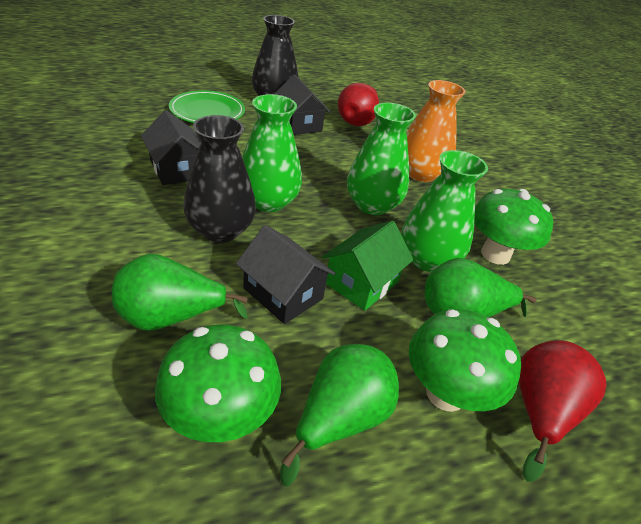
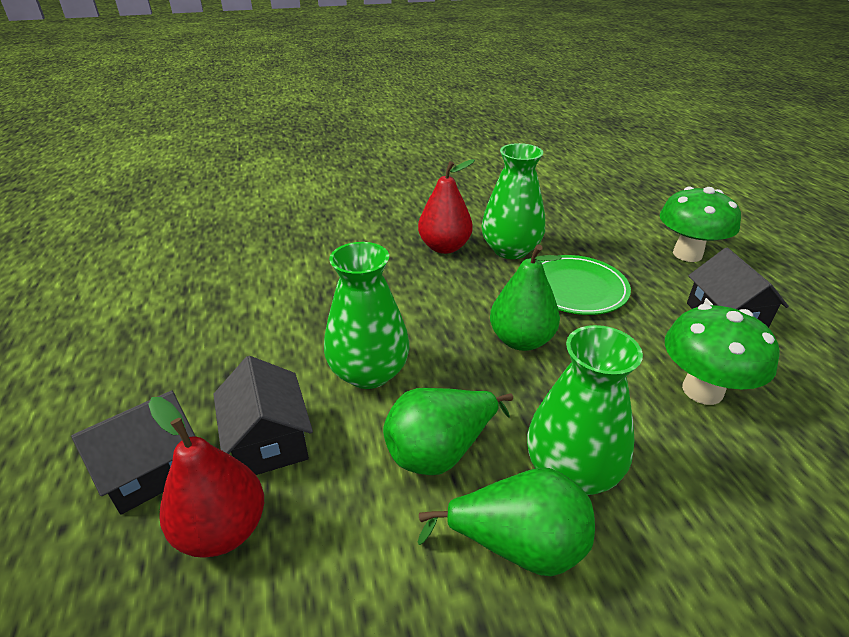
black vase: 2 -> 0
green house: 1 -> 0
green mushroom: 3 -> 2
orange vase: 1 -> 0

